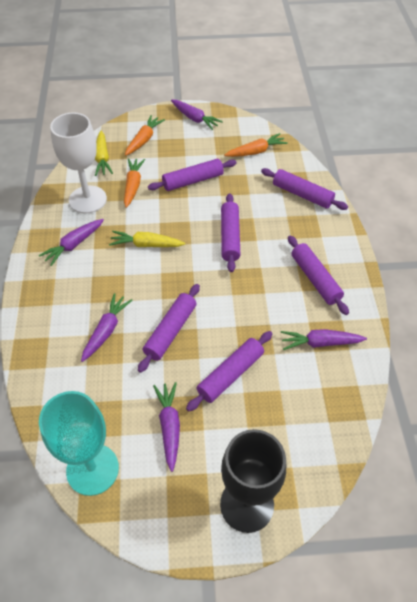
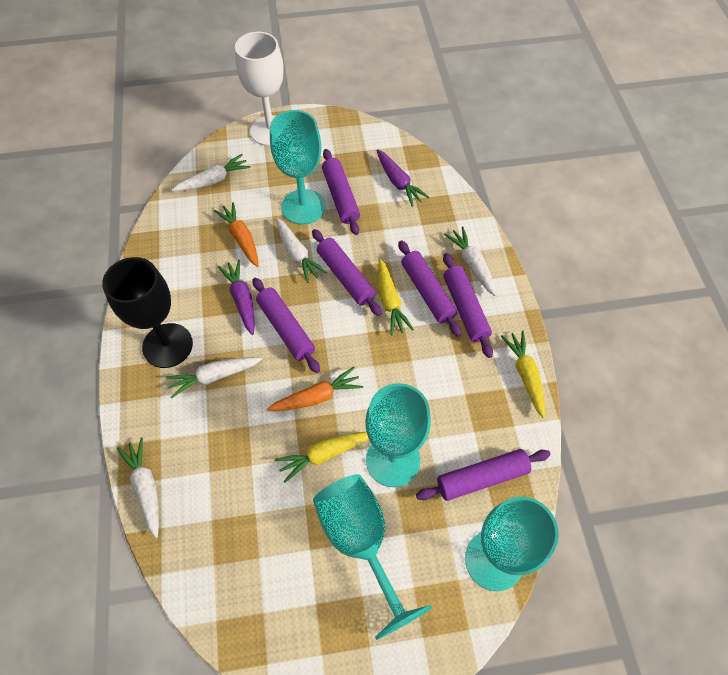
orange carrot: 3 -> 2
purple carrot: 5 -> 2
turquoise goblet: 1 -> 4
white carrot: 0 -> 5
yellow carrot: 2 -> 3

